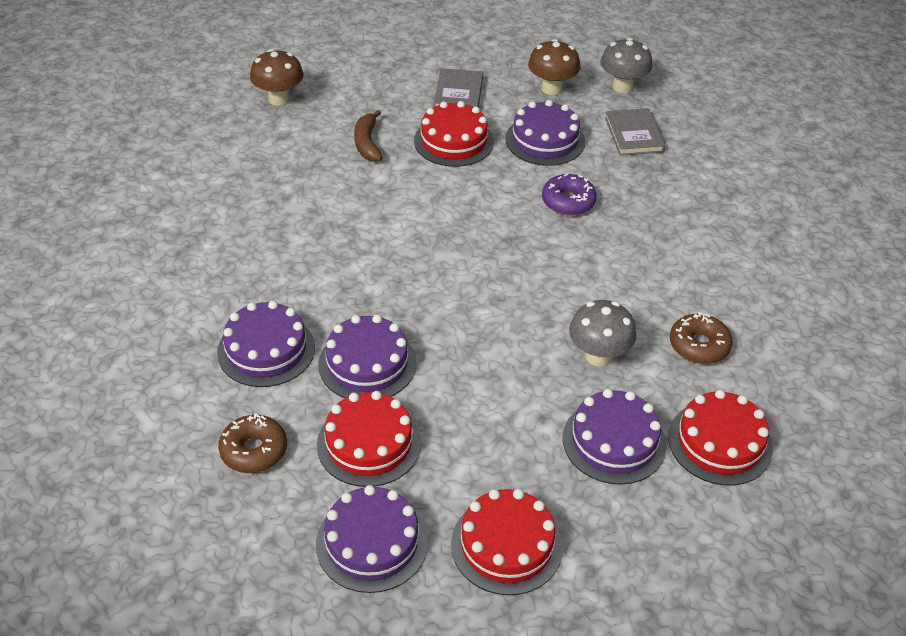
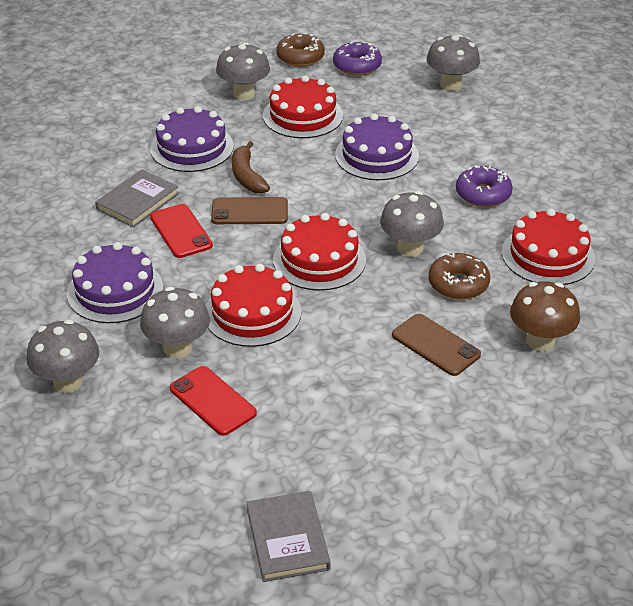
brown mushroom: 2 -> 1
brown phone: 0 -> 2
grey mushroom: 2 -> 5
purple cake: 5 -> 3
purple donut: 1 -> 2
red phone: 0 -> 2

